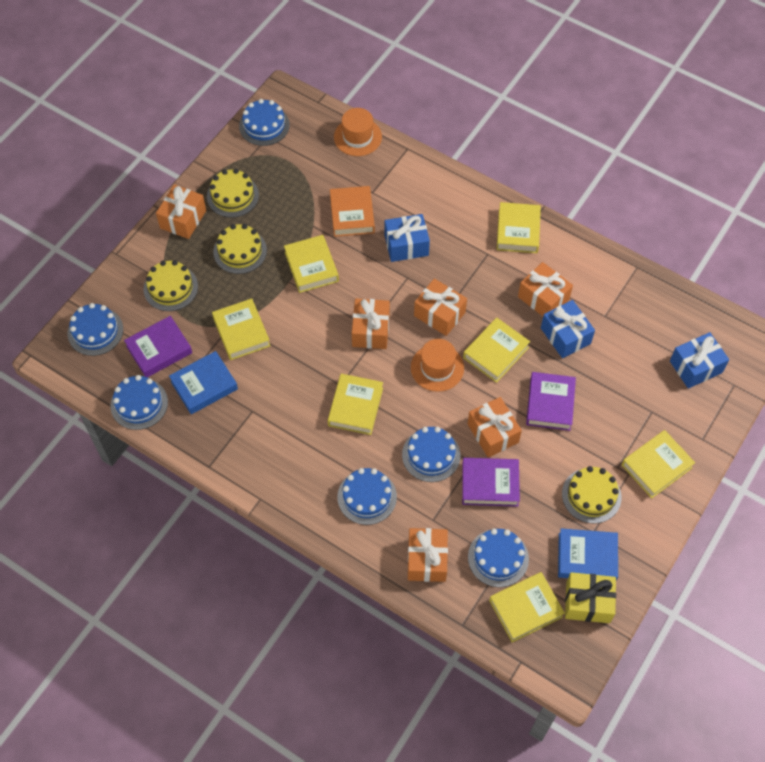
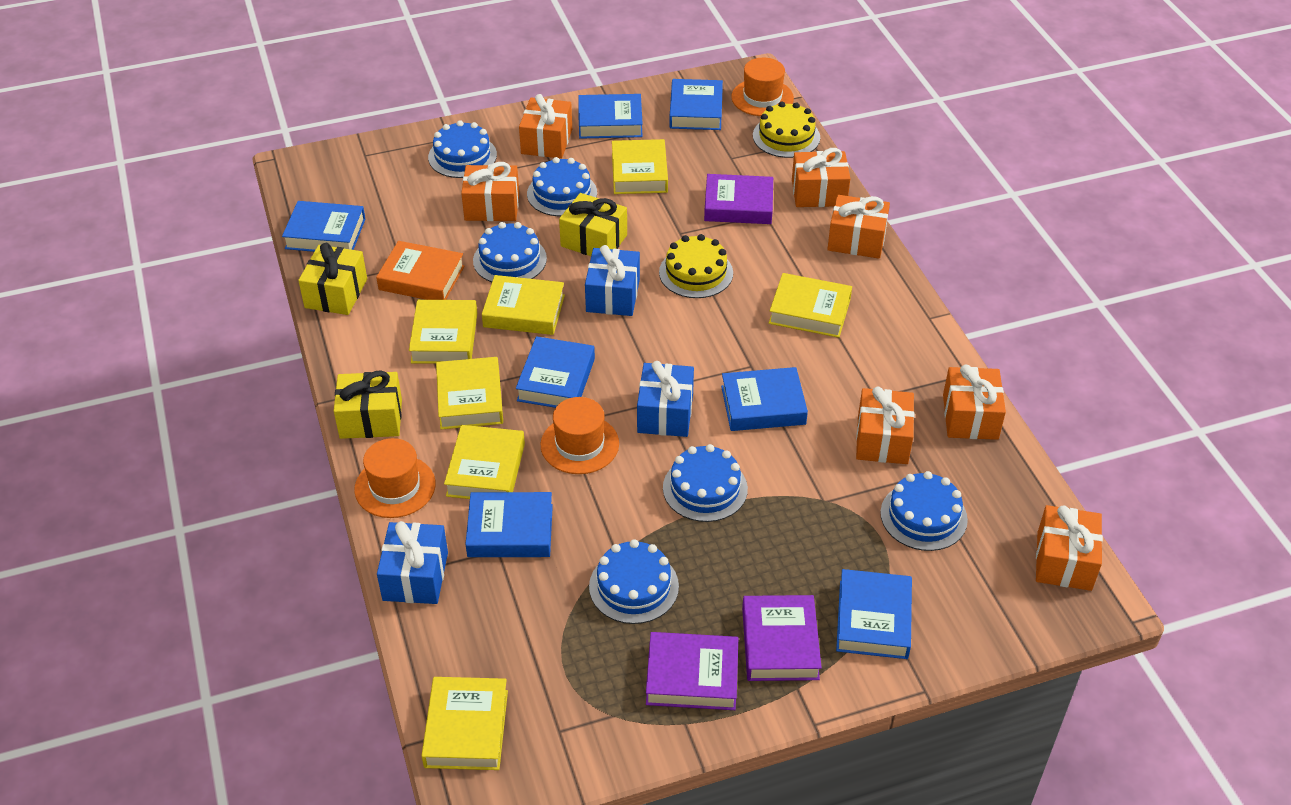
blue book: 2 -> 7
orange gift: 6 -> 7
orange hat: 2 -> 3
yellow cake: 4 -> 2
yellow gift: 1 -> 3

